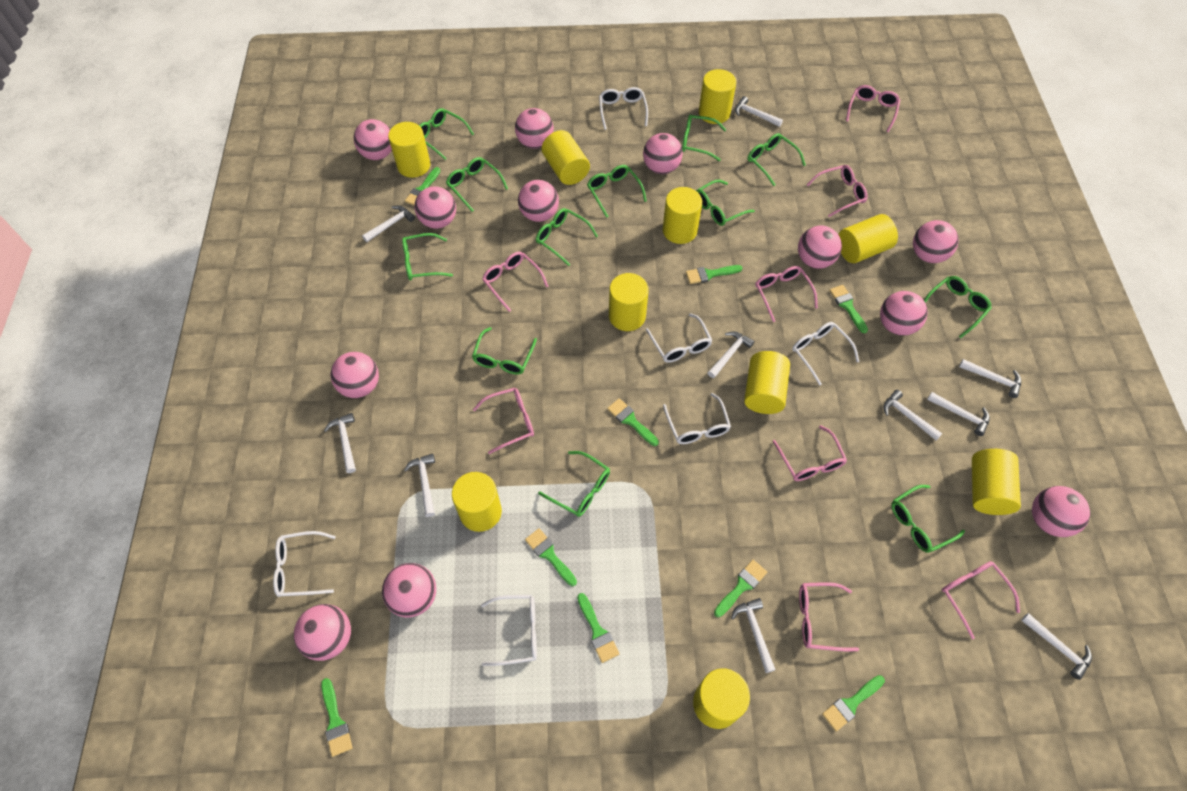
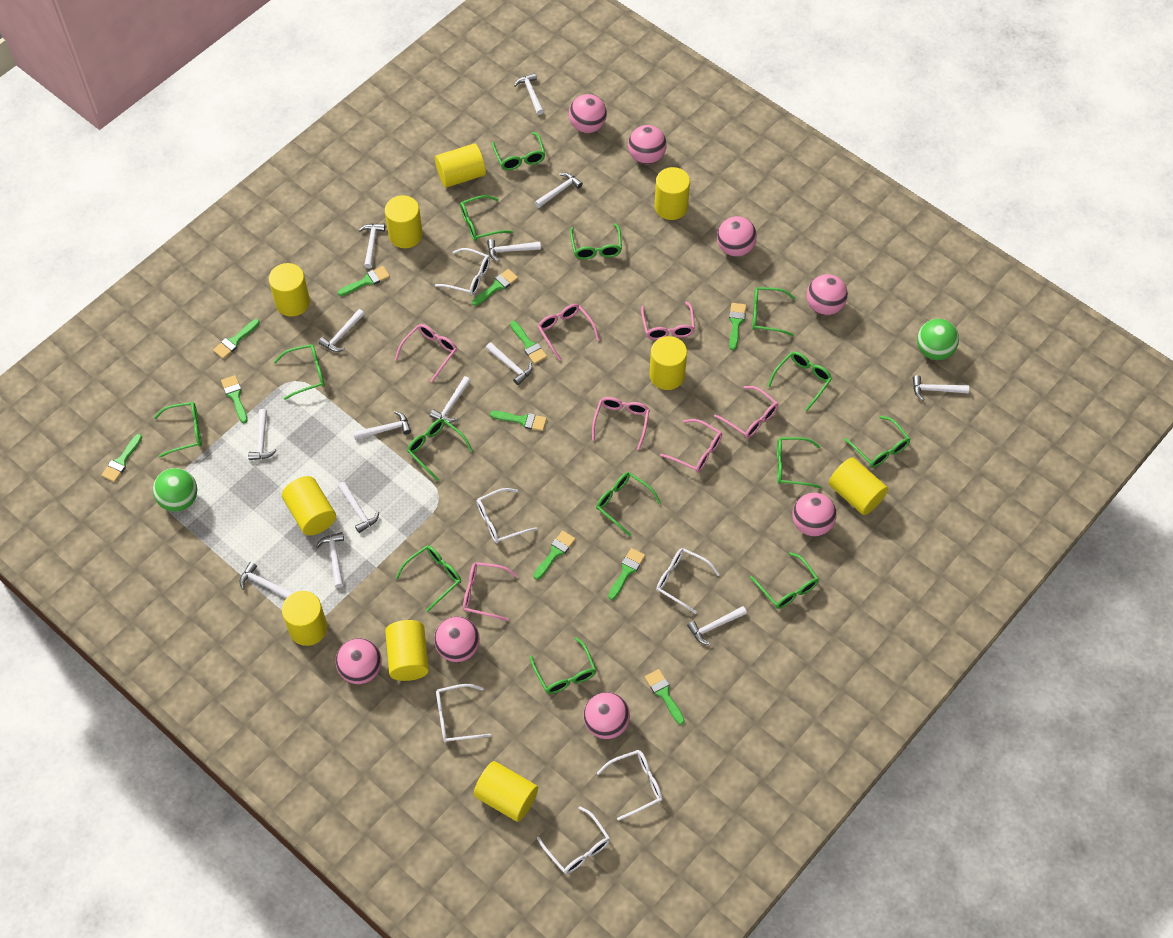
green ball: 0 -> 2
green brush: 9 -> 11
green glasses: 12 -> 14
pink ball: 12 -> 8
pink glasses: 8 -> 7
white hammer: 10 -> 14

